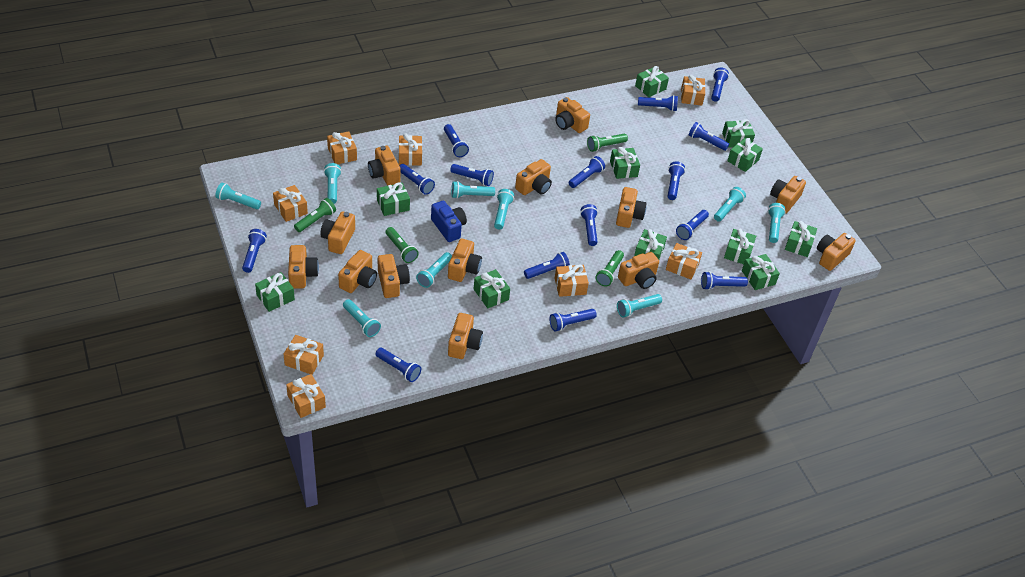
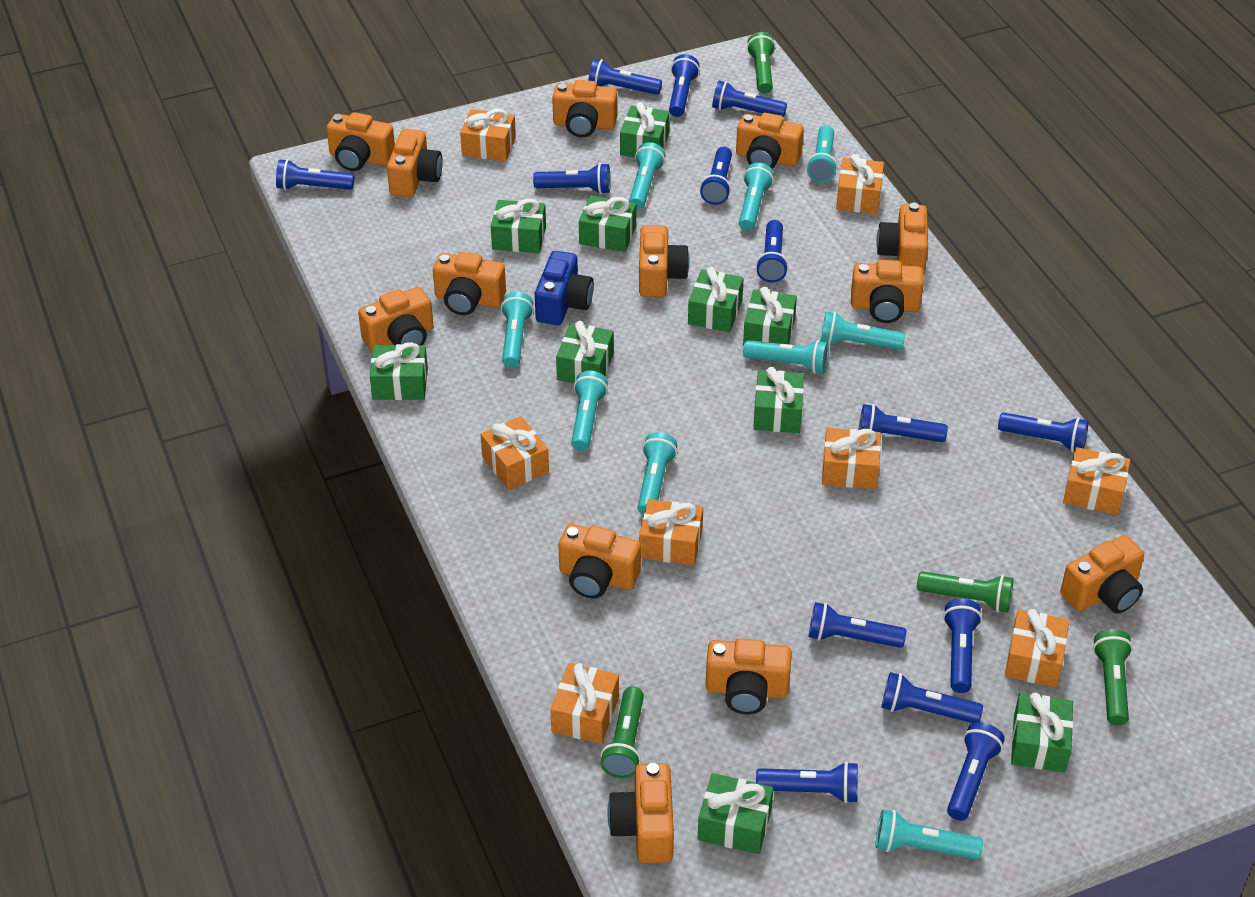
blue flashlight: 15 -> 14
green gift: 11 -> 10

